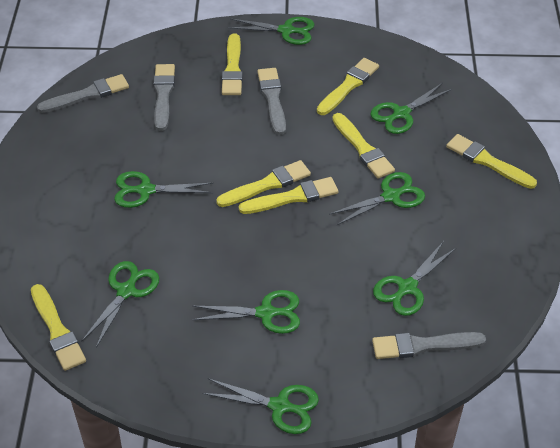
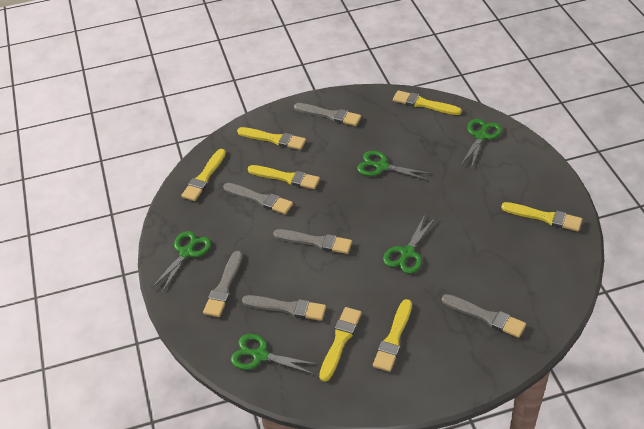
green scissors: 8 -> 5
grey brush: 4 -> 6

